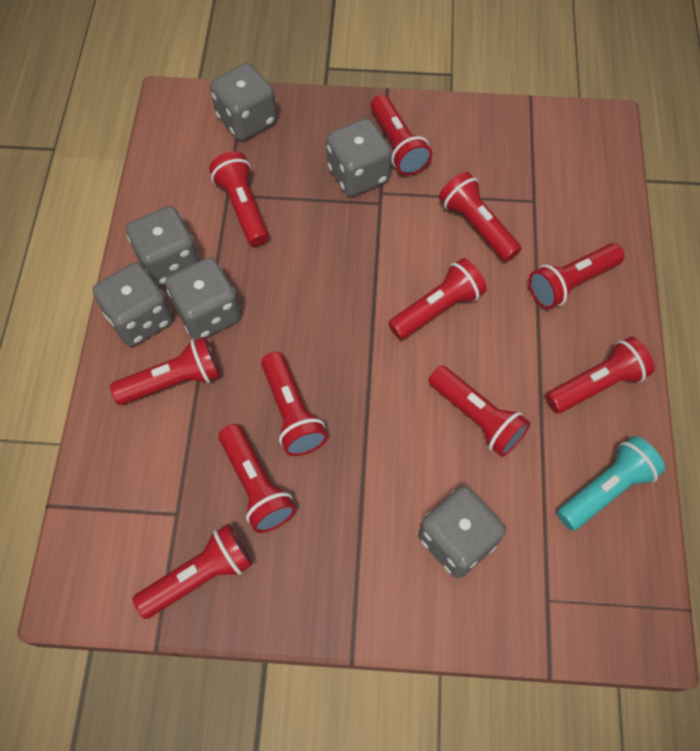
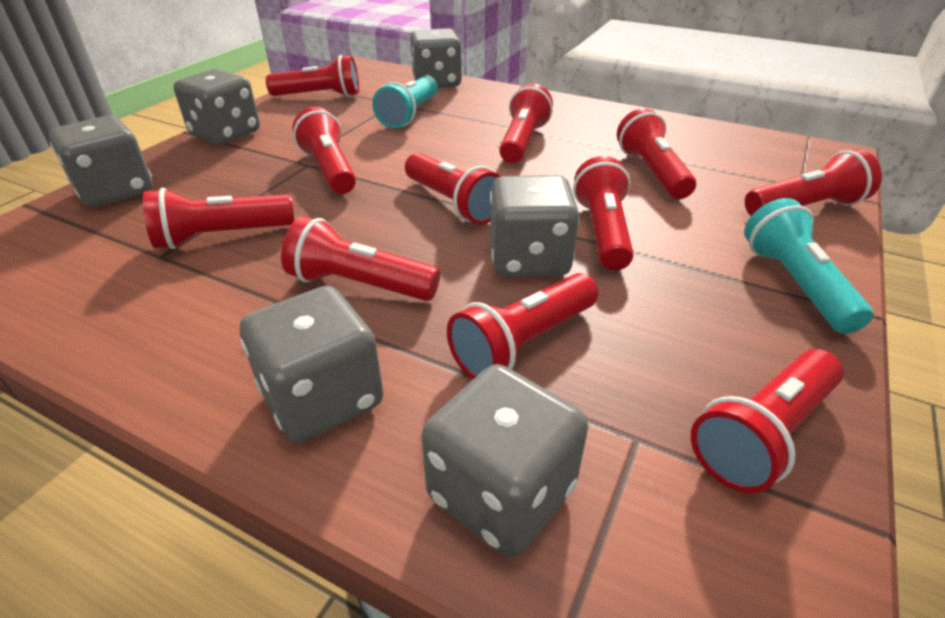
turquoise flashlight: 1 -> 2

